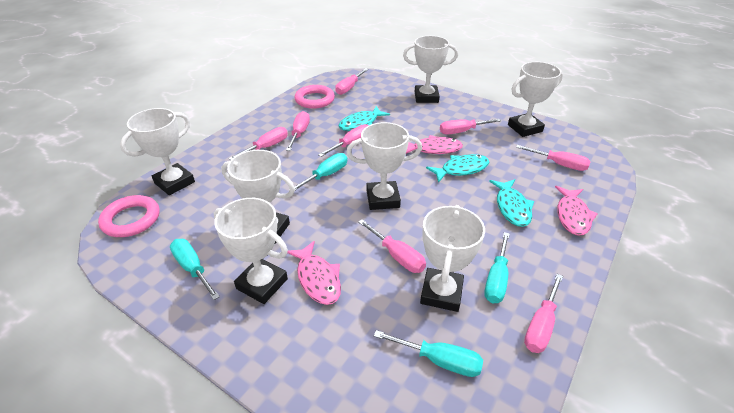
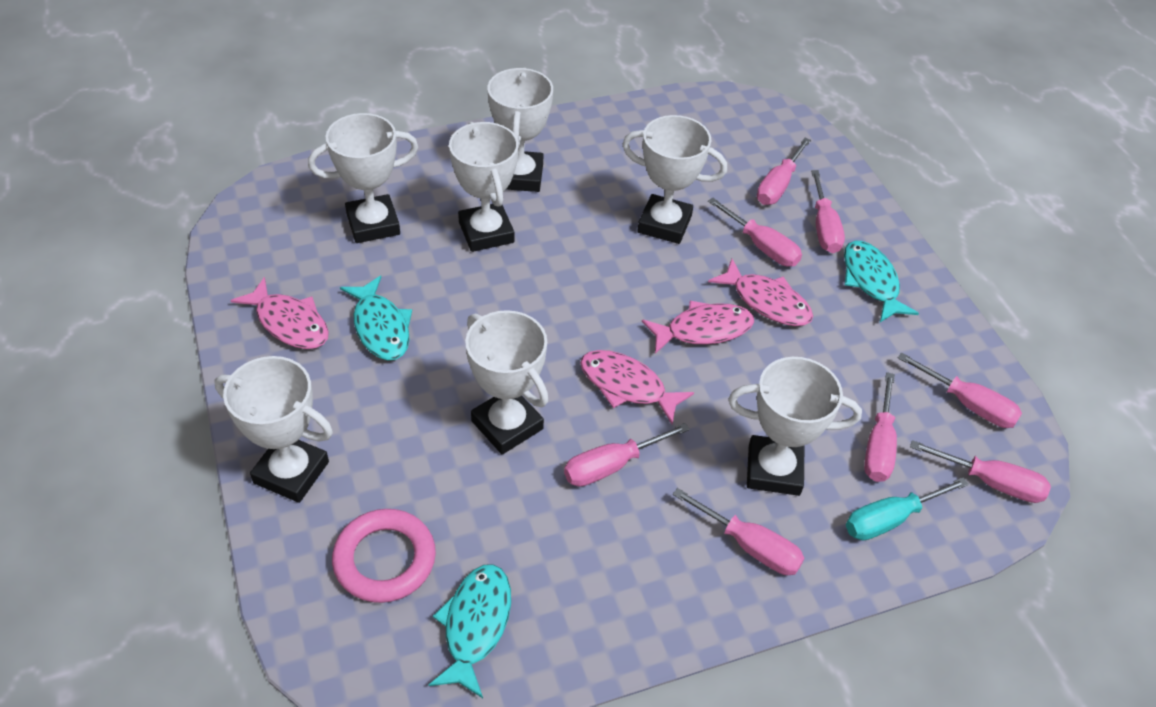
pink fish: 3 -> 4
pink ring: 2 -> 1
turquoise screwdriver: 4 -> 1

